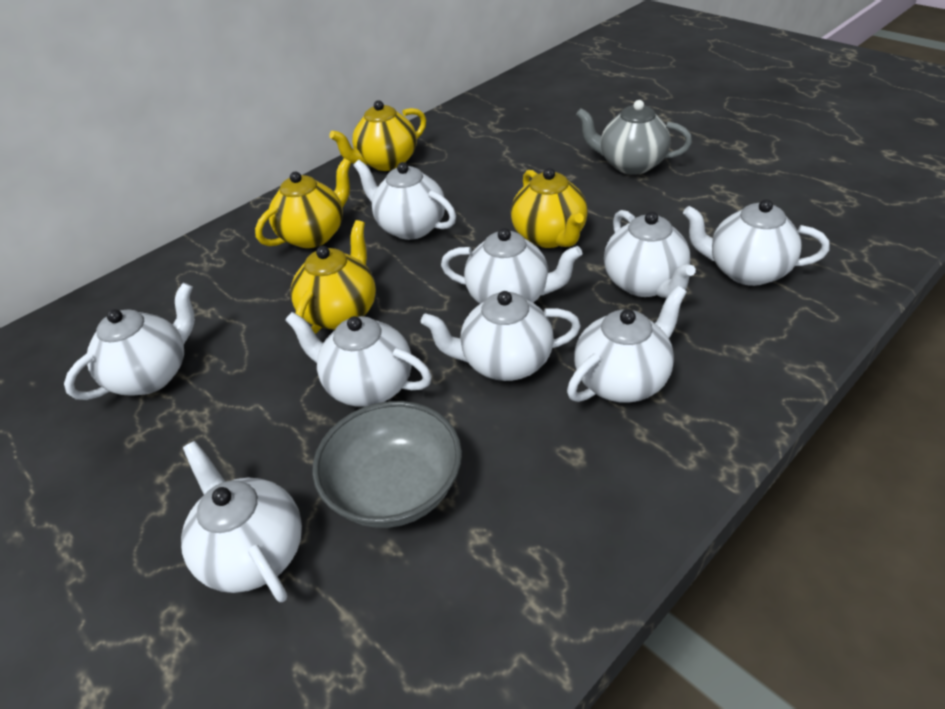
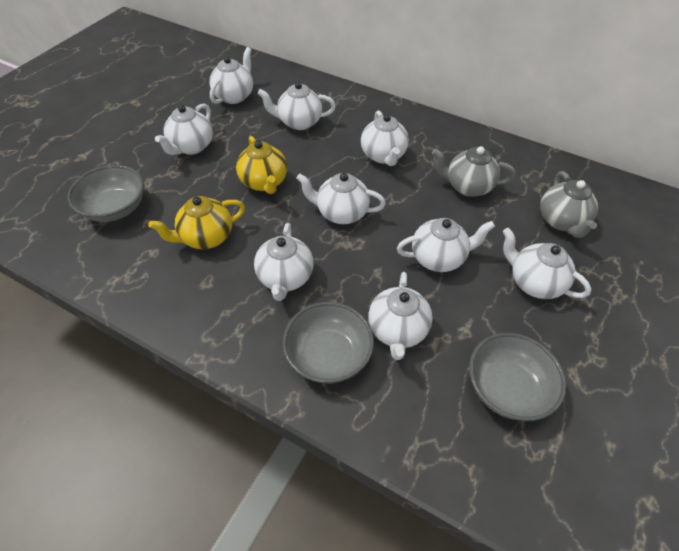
grey bowl: 1 -> 3
grey teapot: 1 -> 2
yellow teapot: 4 -> 2

